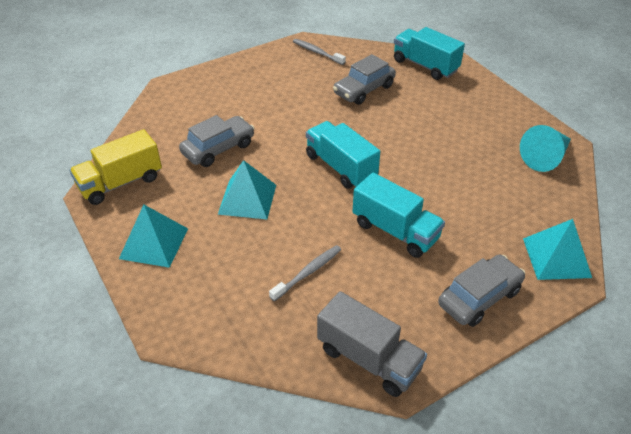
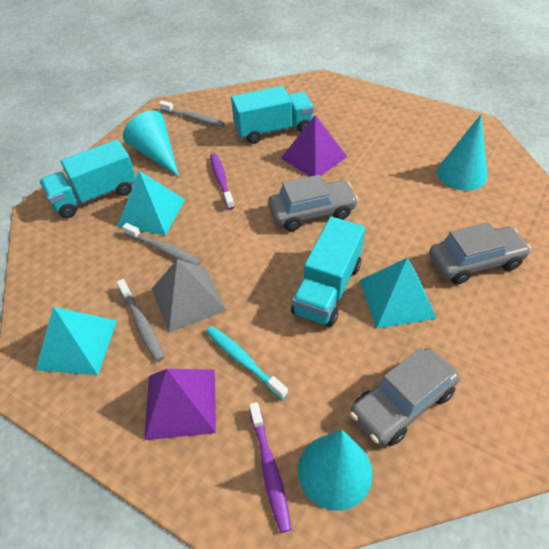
grey pyramid: 0 -> 1
grey toothbrush: 2 -> 3
grey truck: 1 -> 0
purple pyramid: 0 -> 2
purple toothbrush: 0 -> 2
turquoise cone: 1 -> 3
turquoise toothbrush: 0 -> 1
yellow truck: 1 -> 0

